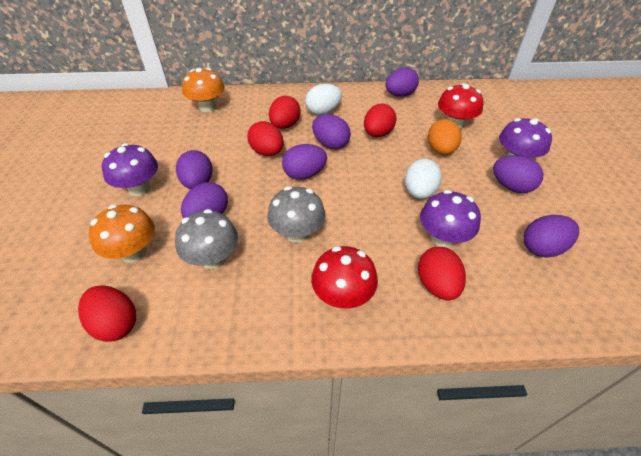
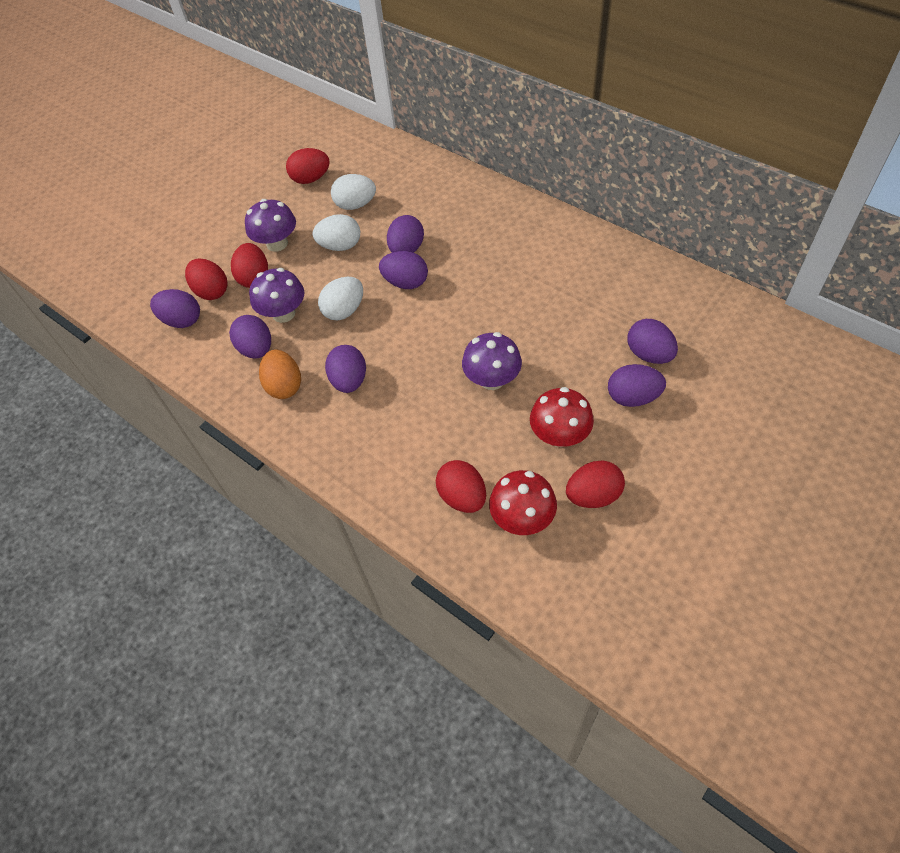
grey mushroom: 2 -> 0
orange mushroom: 2 -> 0
white egg: 2 -> 3

